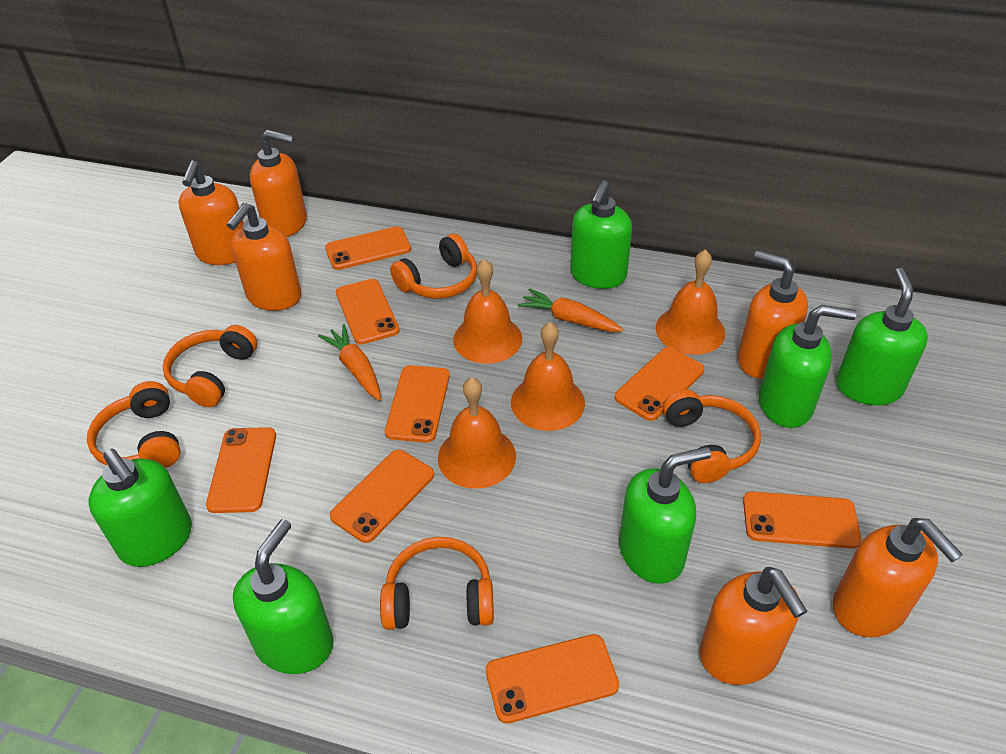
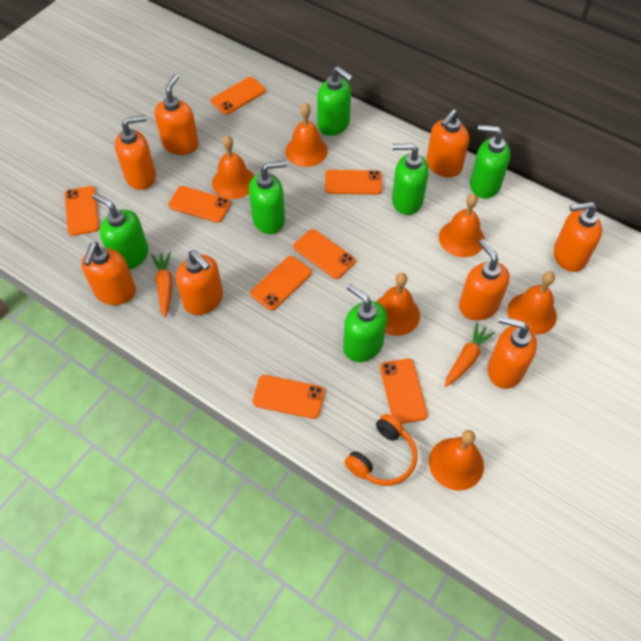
orange bell: 4 -> 6
orange headphones: 5 -> 1
orange soap dispenser: 6 -> 8

